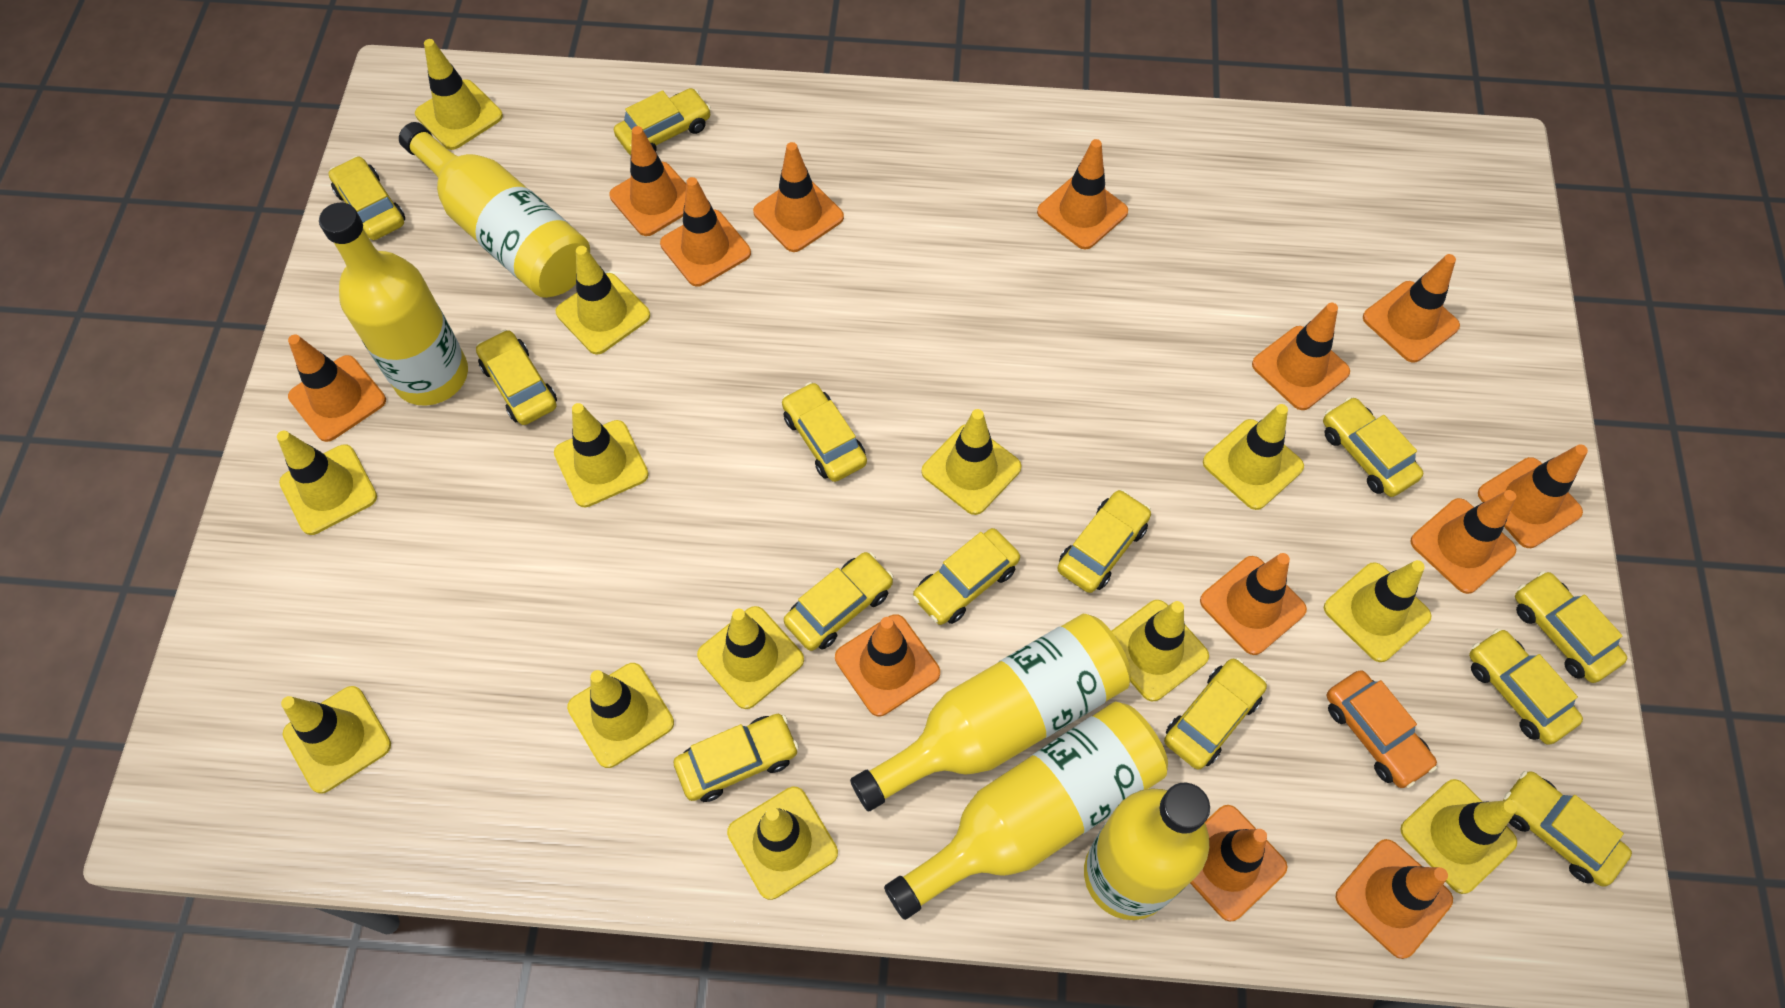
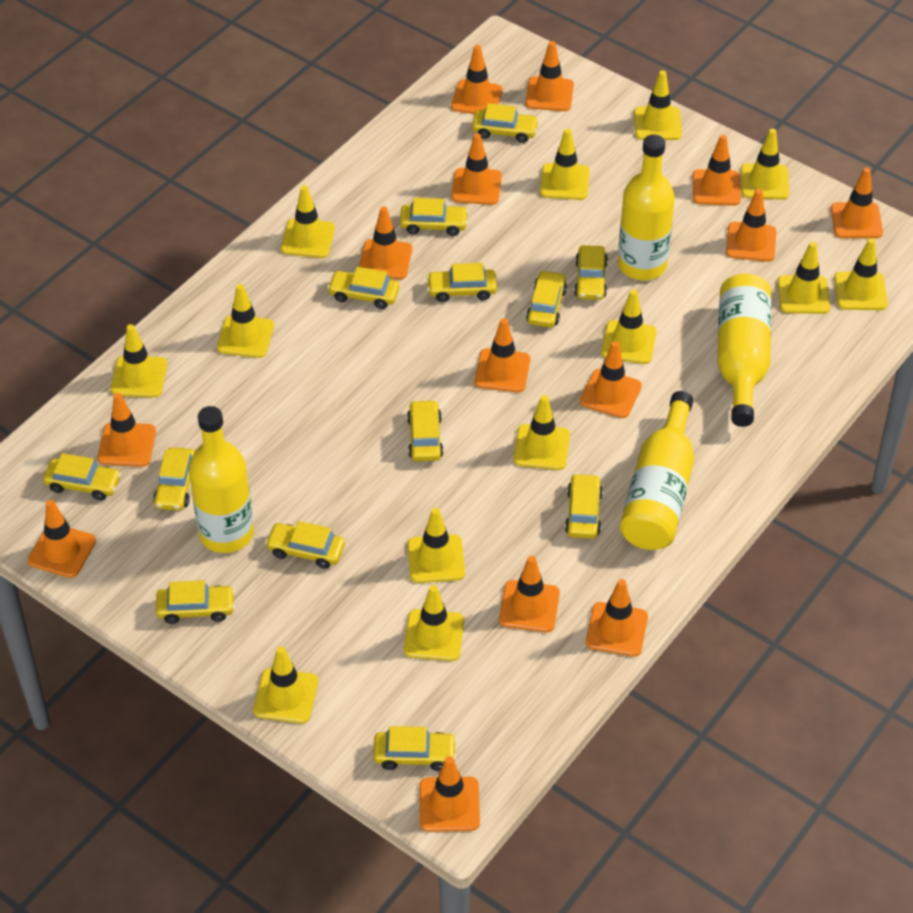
orange car: 1 -> 0
orange traffic cone: 13 -> 14
yellow bottle: 5 -> 4

